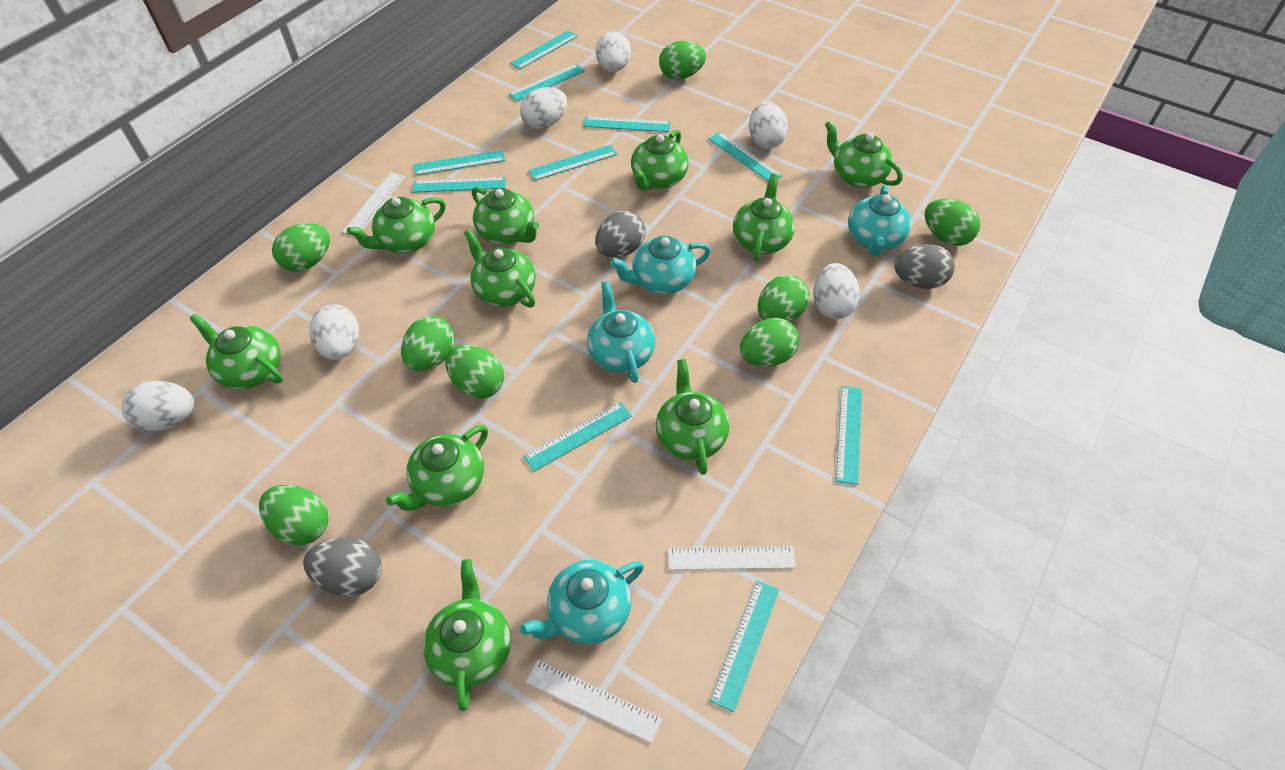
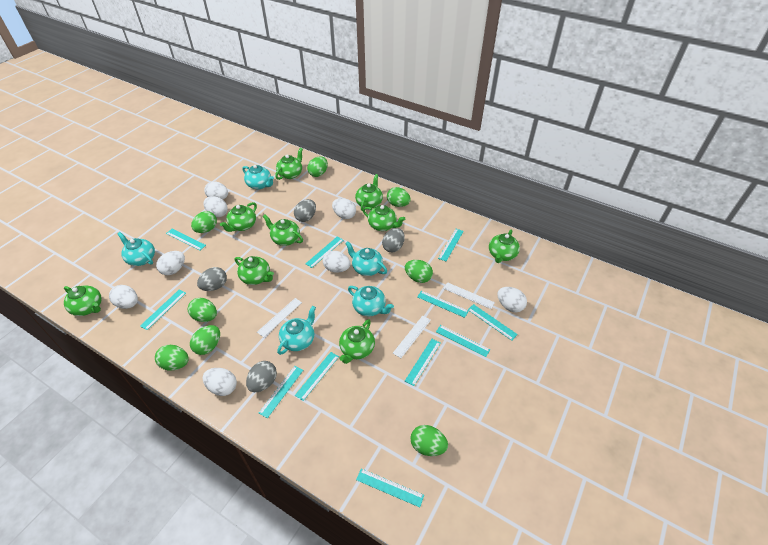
green teapot: 10 -> 9
grey egg: 3 -> 4
turquoise ruler: 10 -> 11
turquoise teapot: 4 -> 5
white egg: 6 -> 8

